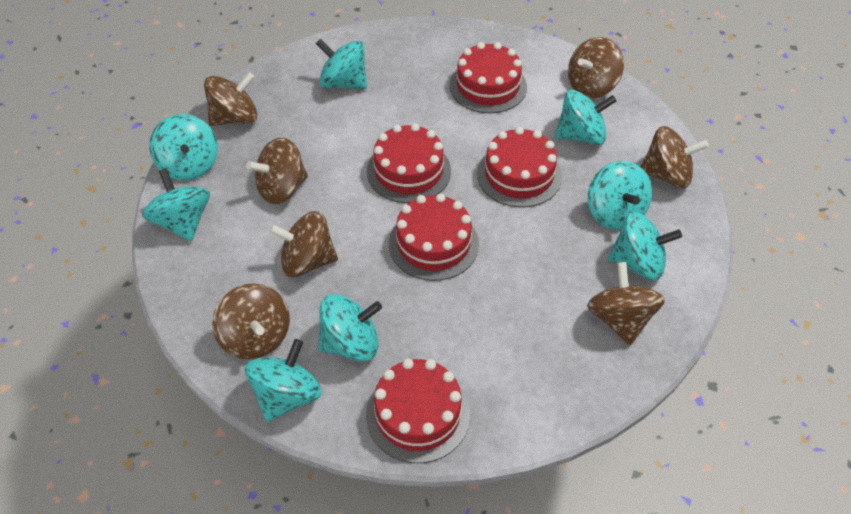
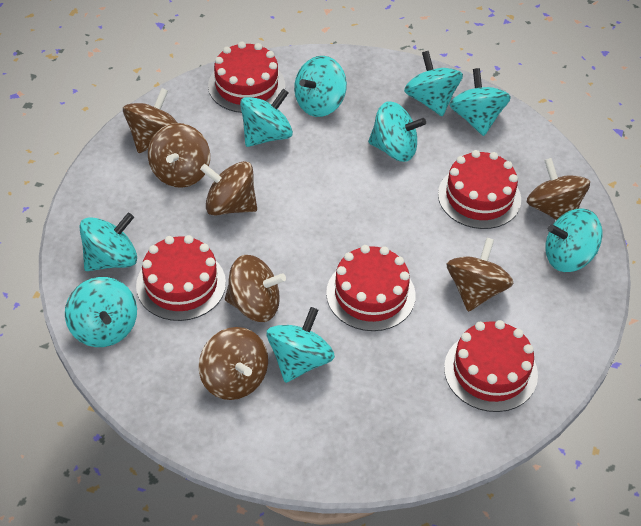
turquoise spinning top: 8 -> 9

